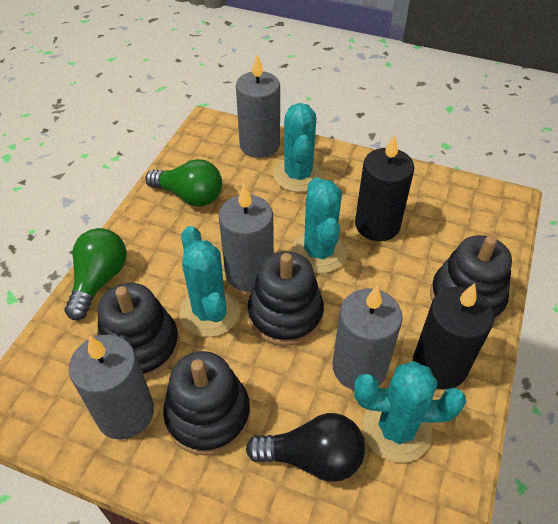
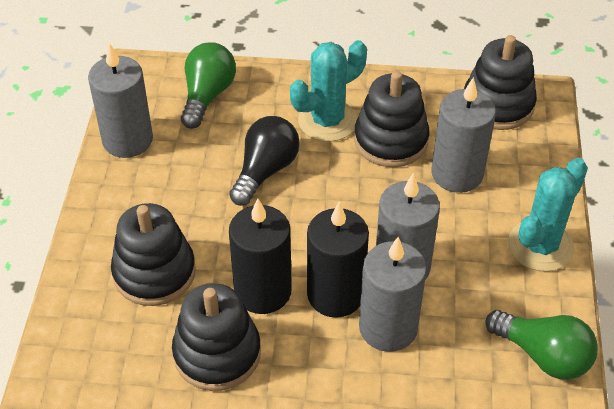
turquoise cactus: 4 -> 2

